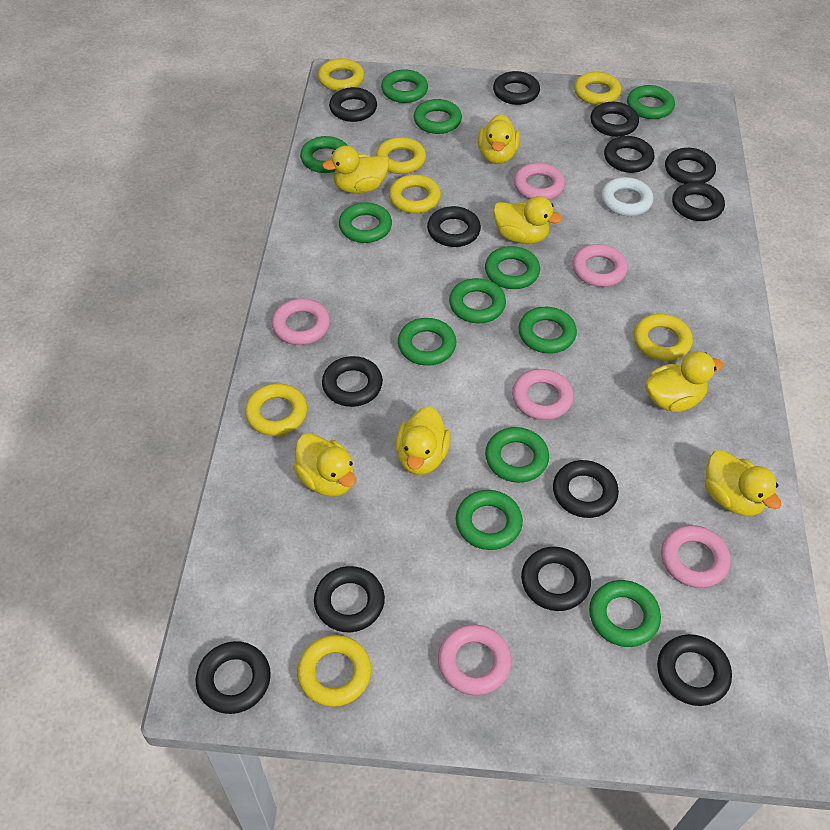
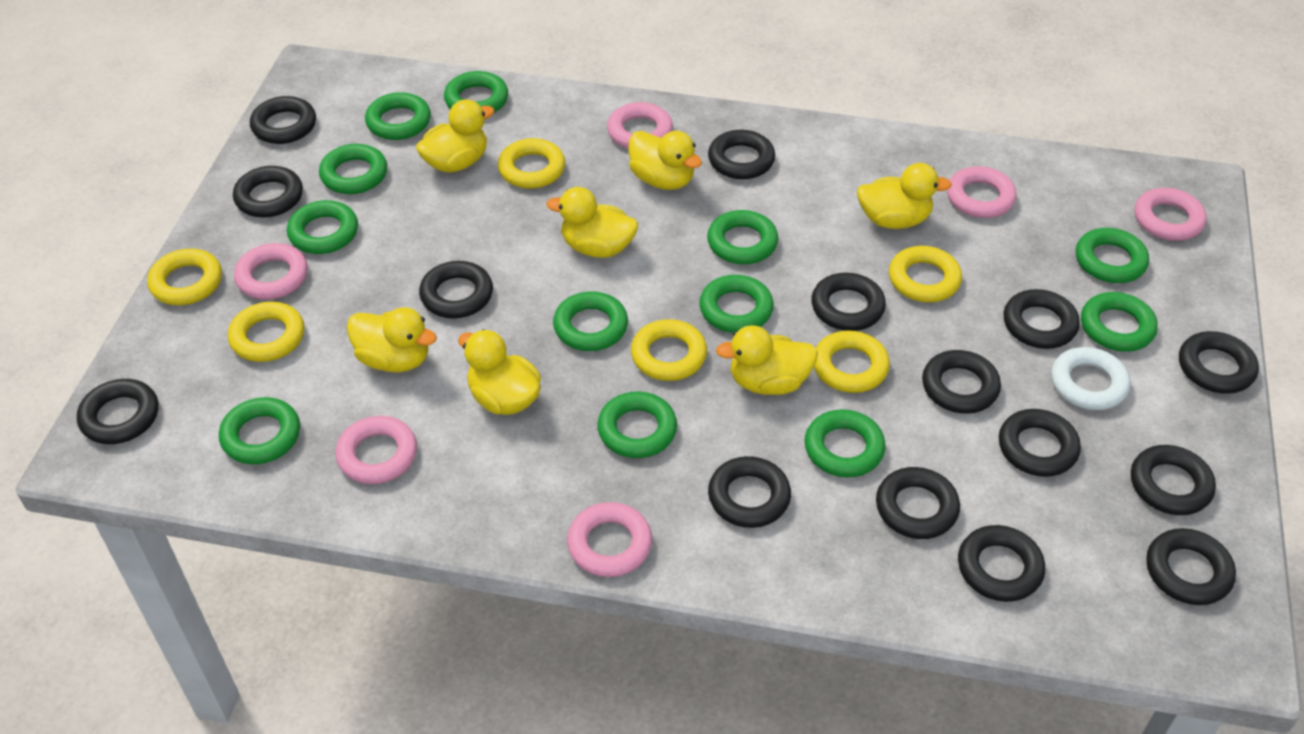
black ring: 13 -> 15
yellow ring: 7 -> 6

